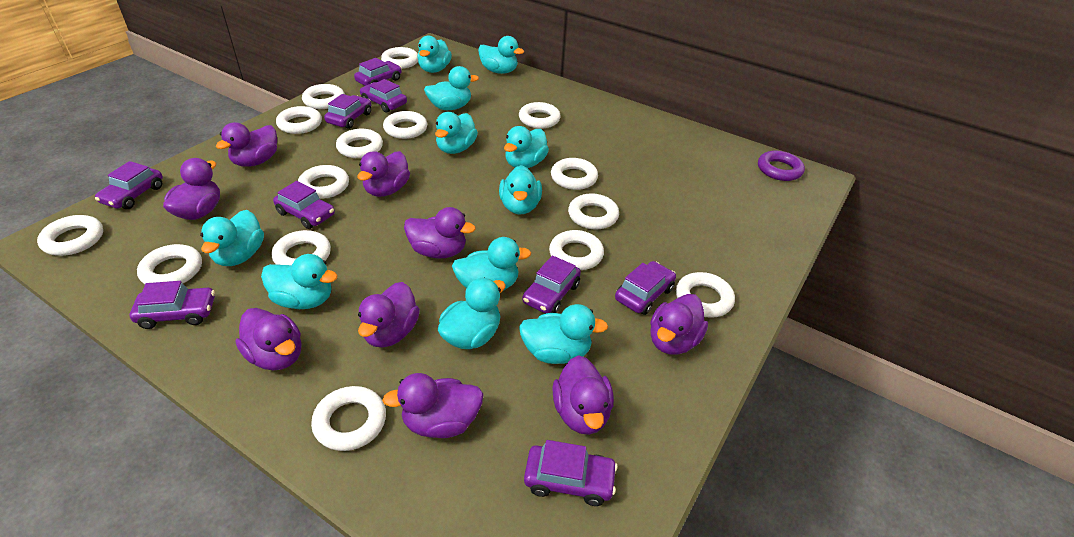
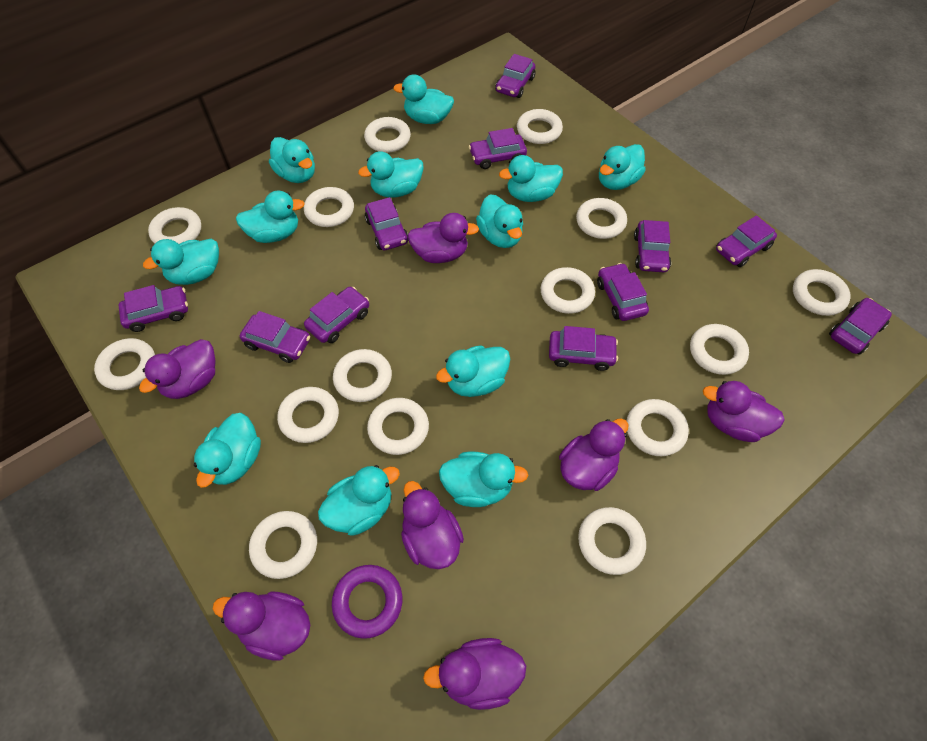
purple car: 9 -> 11
purple duck: 9 -> 7
turquoise duck: 11 -> 12

